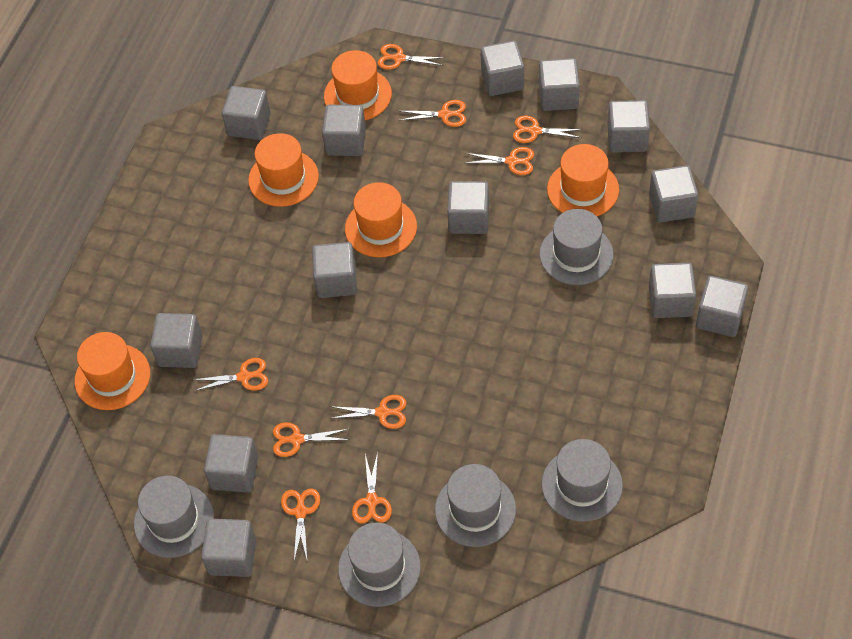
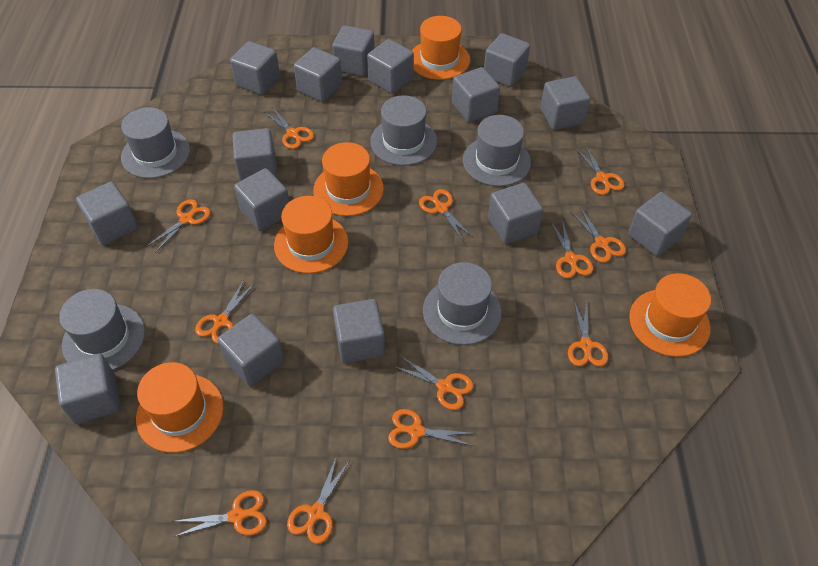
grey cube: 13 -> 15
orange scissors: 9 -> 12

